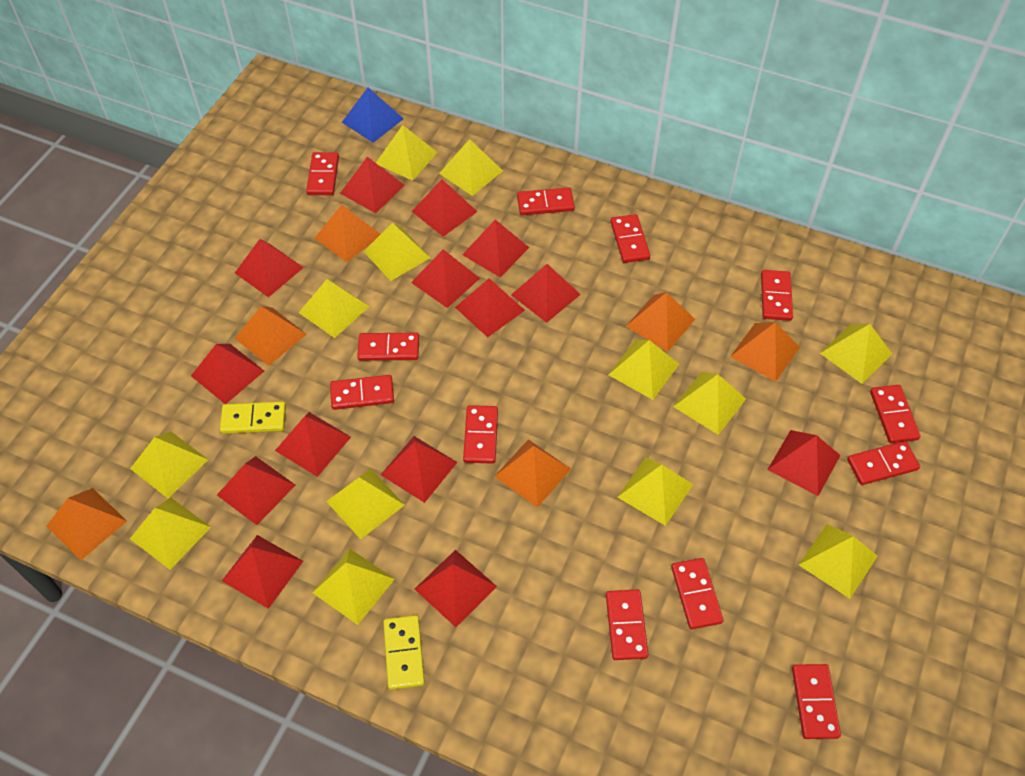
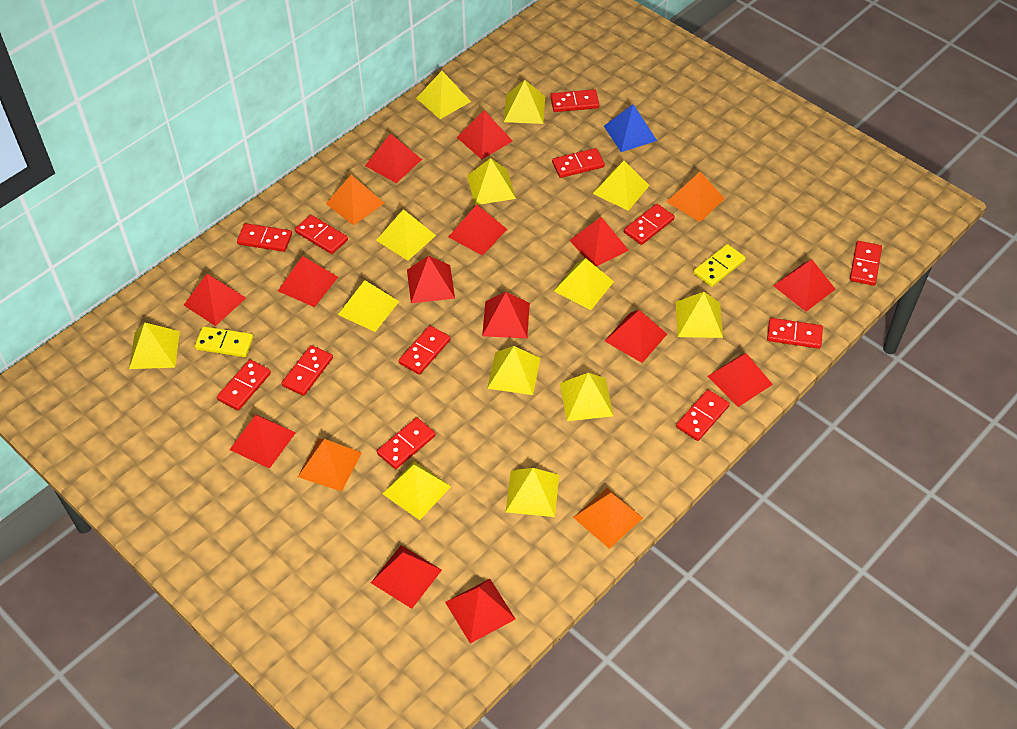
orange pyramid: 6 -> 4

